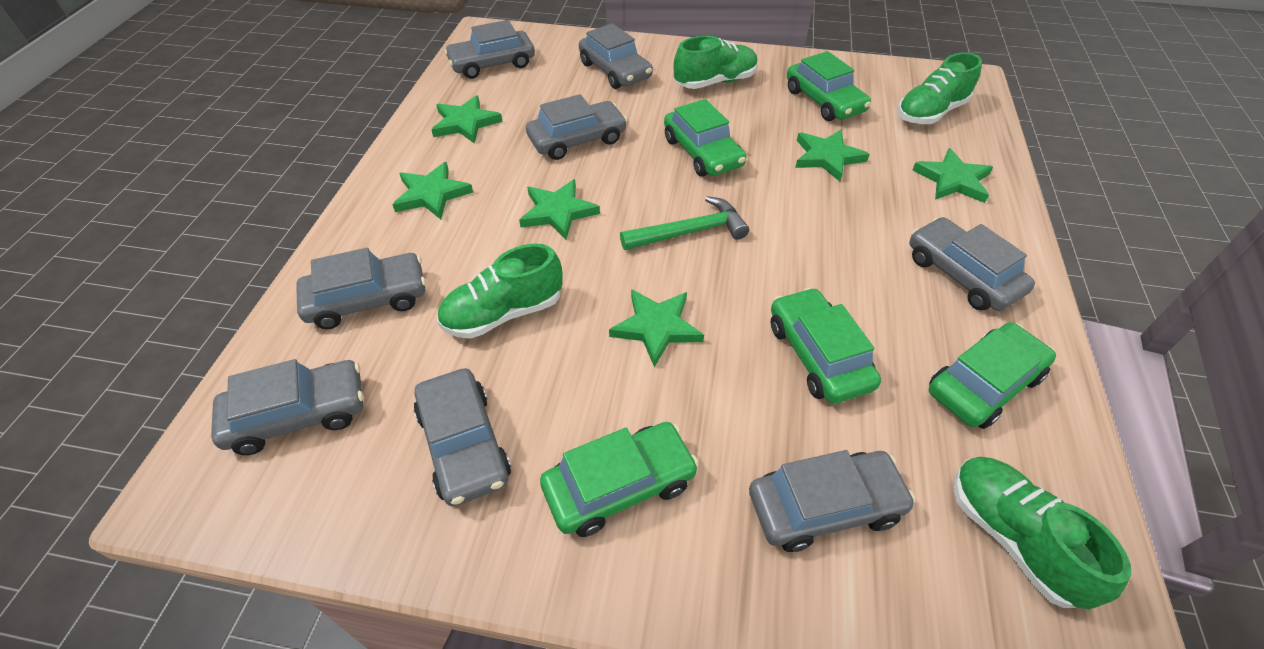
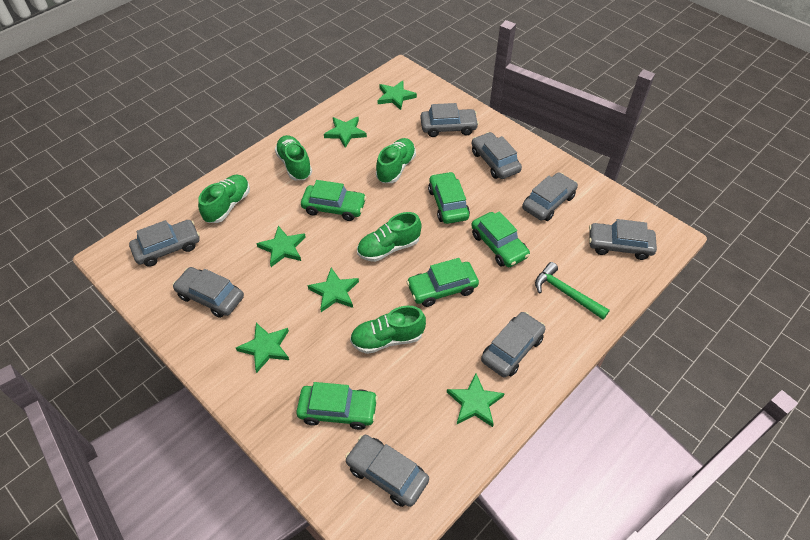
green shoe: 4 -> 5

